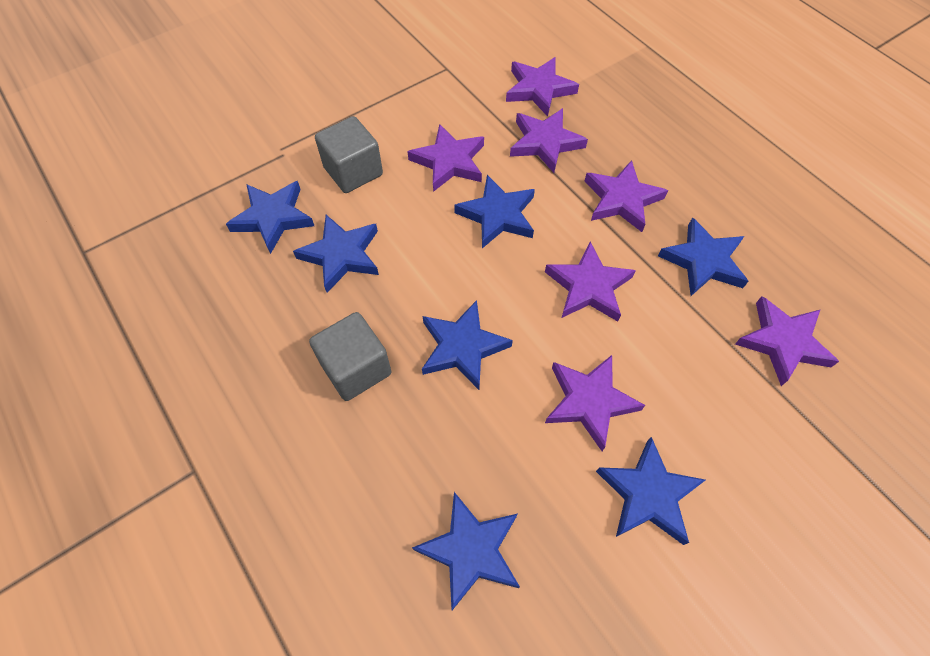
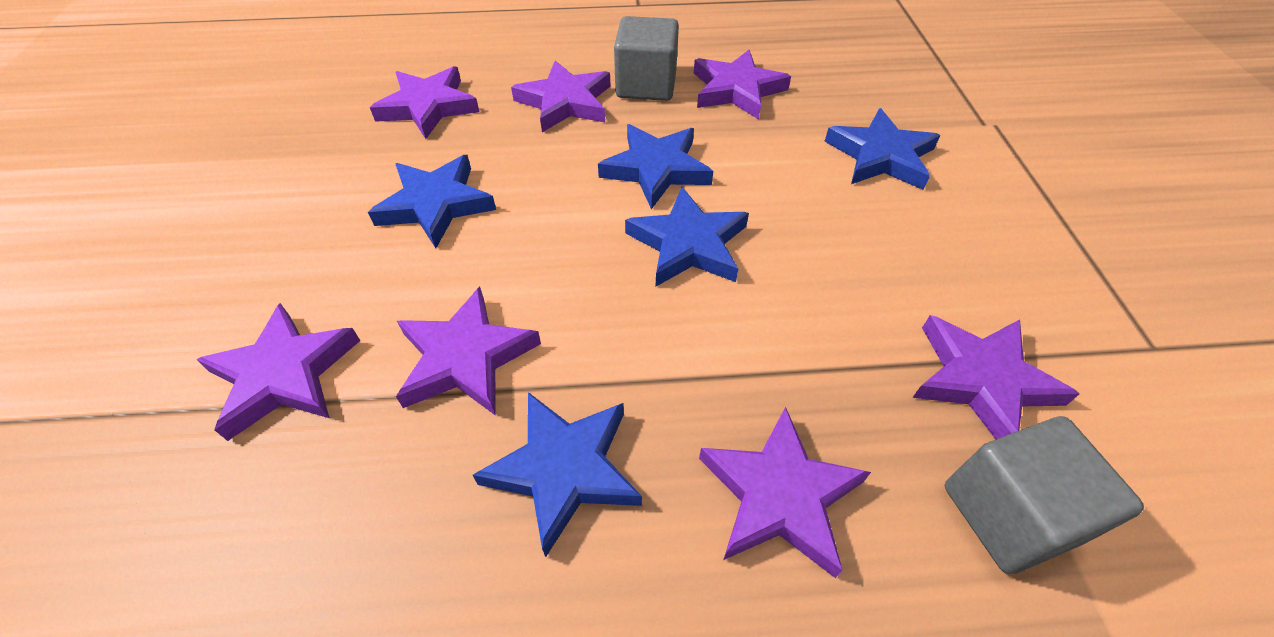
blue star: 7 -> 5

